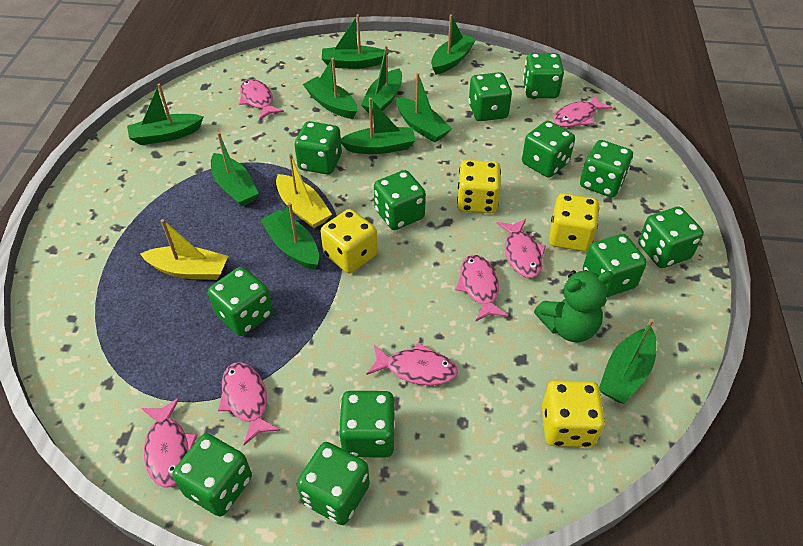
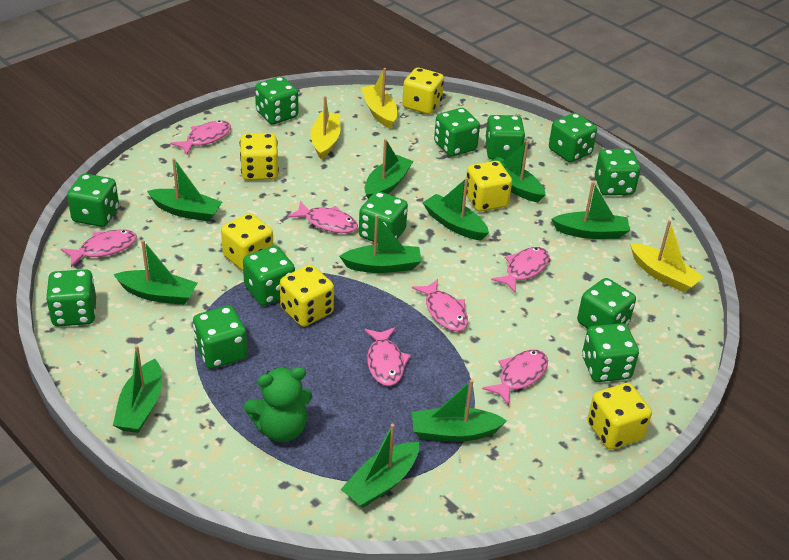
yellow boat: 2 -> 3
yellow dice: 4 -> 6

